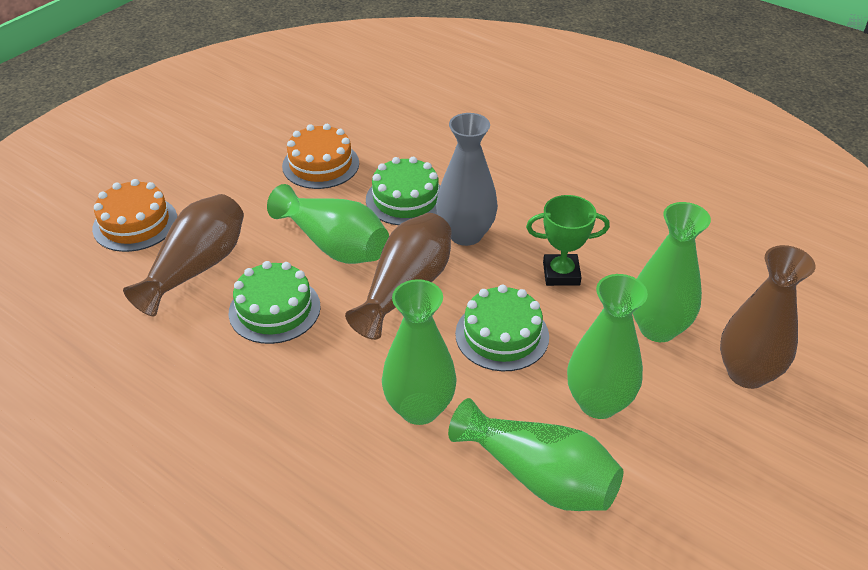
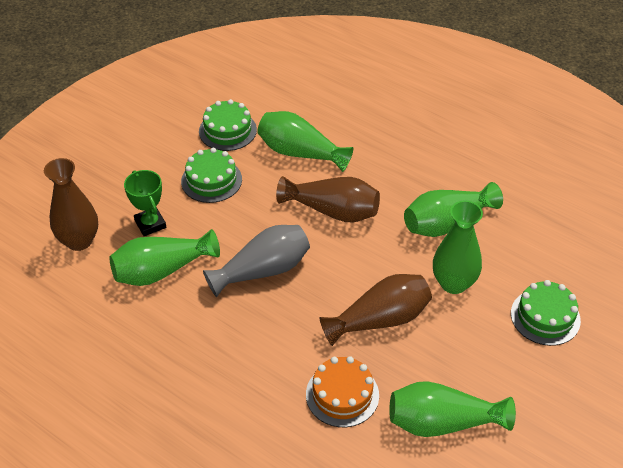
orange cake: 2 -> 1

